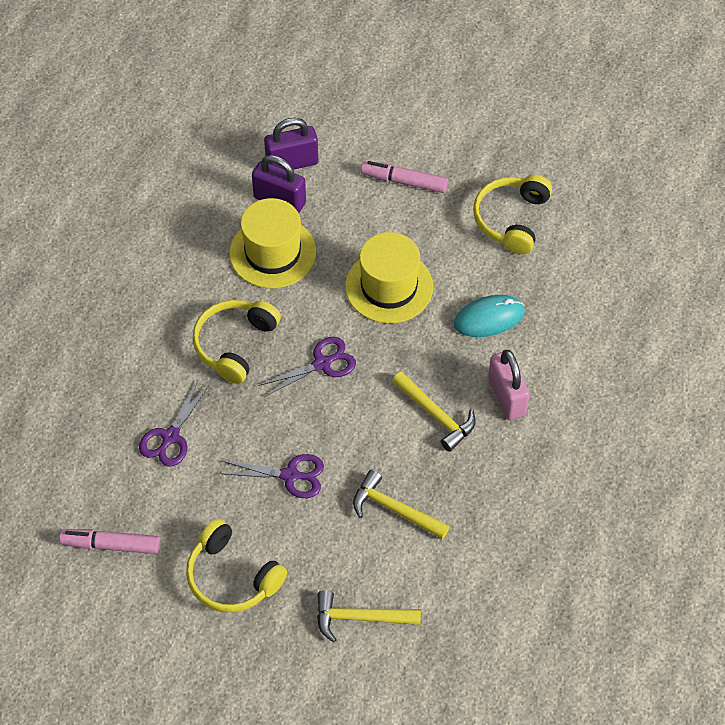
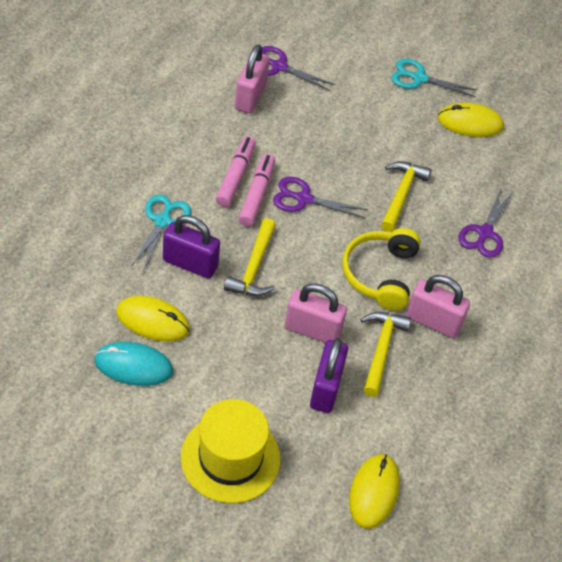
pink padlock: 1 -> 3
turquoise scissors: 0 -> 2
yellow hat: 2 -> 1
yellow headphones: 3 -> 1
yellow mouse: 0 -> 3

